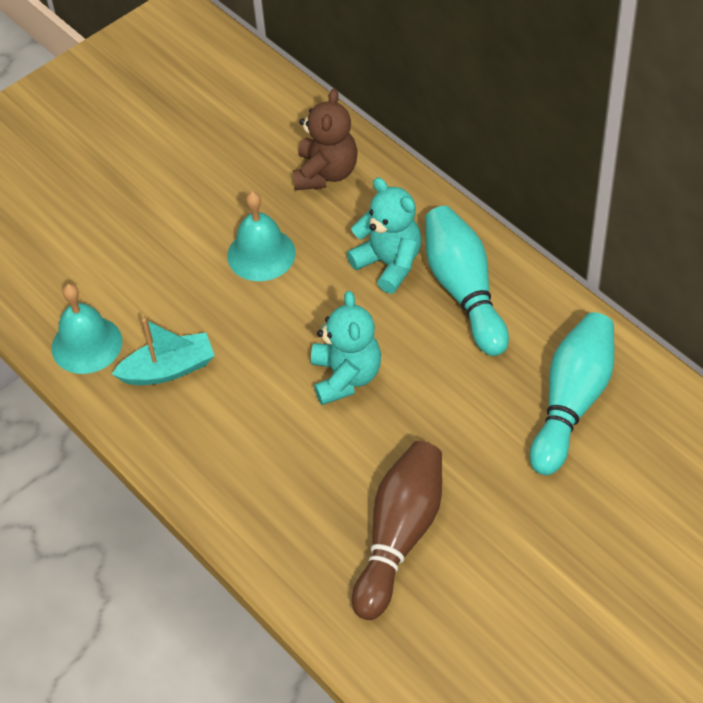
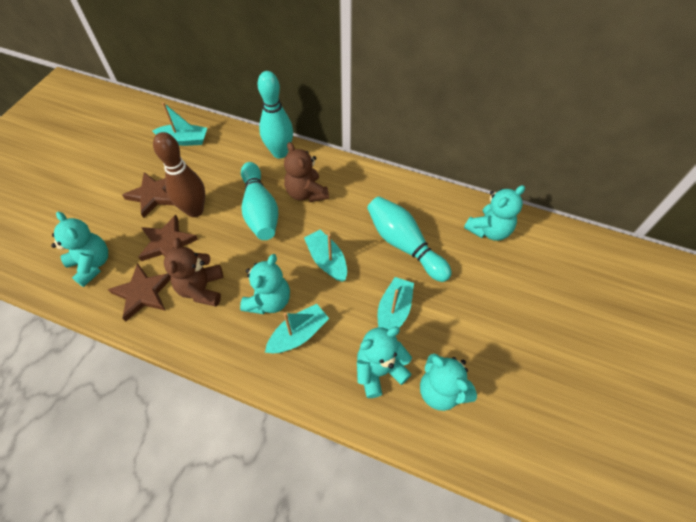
brown star: 0 -> 3
brown teddy bear: 1 -> 2
turquoise bell: 2 -> 0
turquoise boat: 1 -> 4
turquoise bowling pin: 2 -> 3
turquoise teddy bear: 2 -> 5

